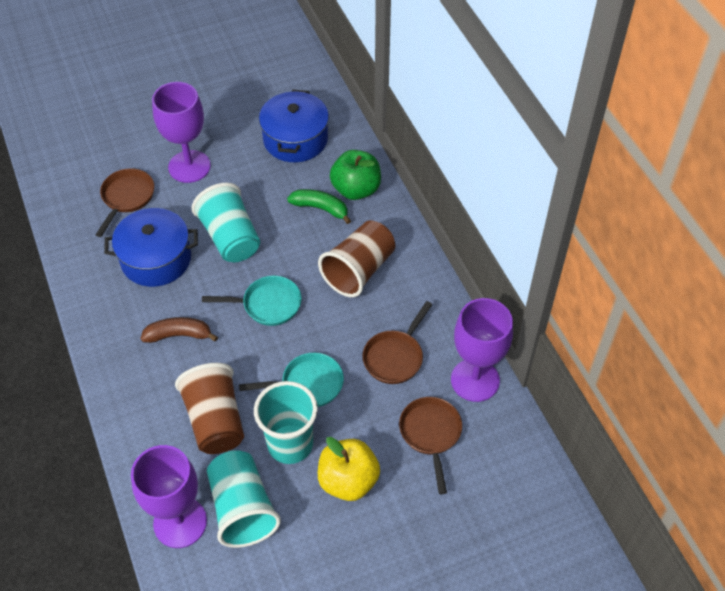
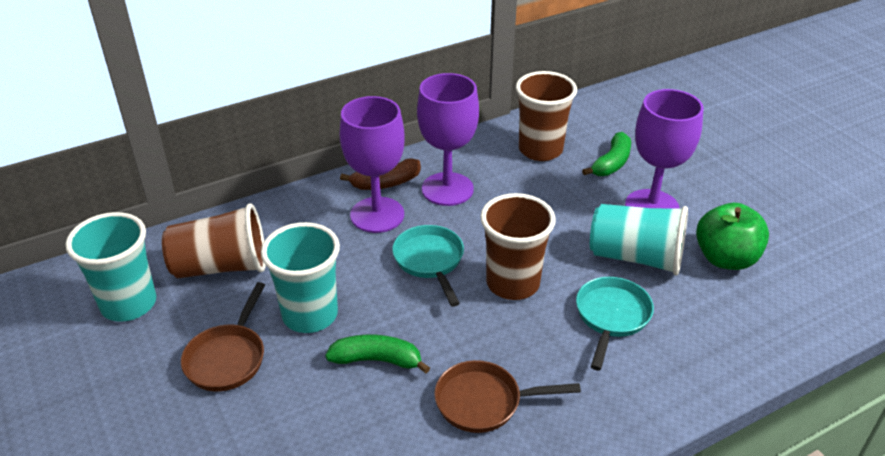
blue pot: 2 -> 0
brown cup: 2 -> 3
brown pan: 3 -> 2
green banana: 1 -> 2
yellow apple: 1 -> 0

